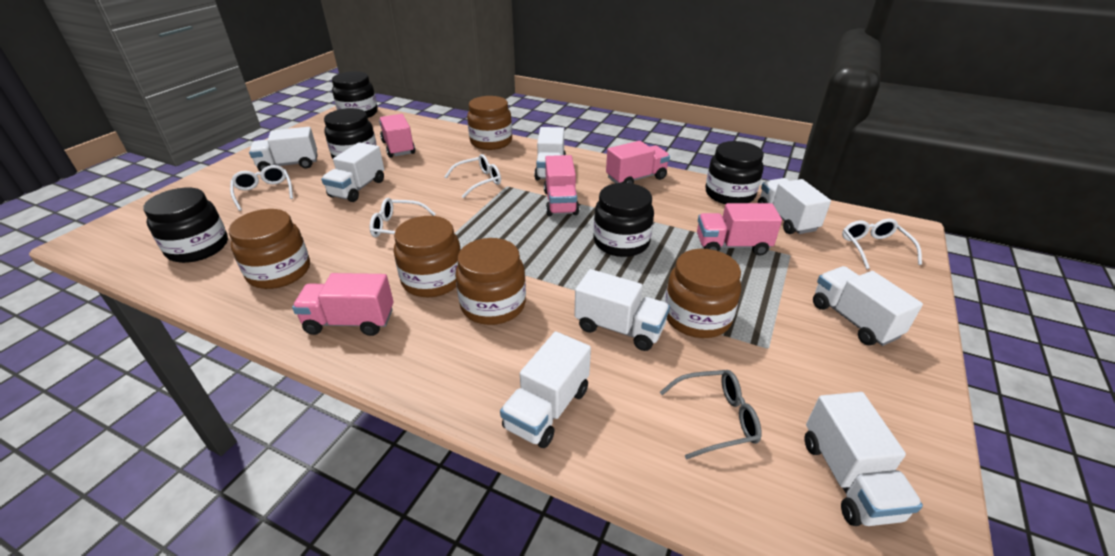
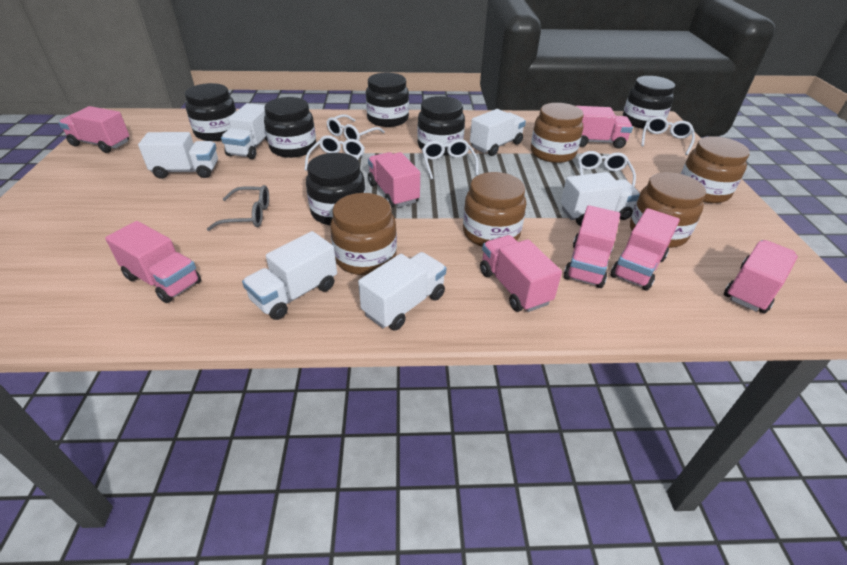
black jar: 5 -> 6
pink truck: 5 -> 8
white glasses: 4 -> 5
white truck: 8 -> 6

